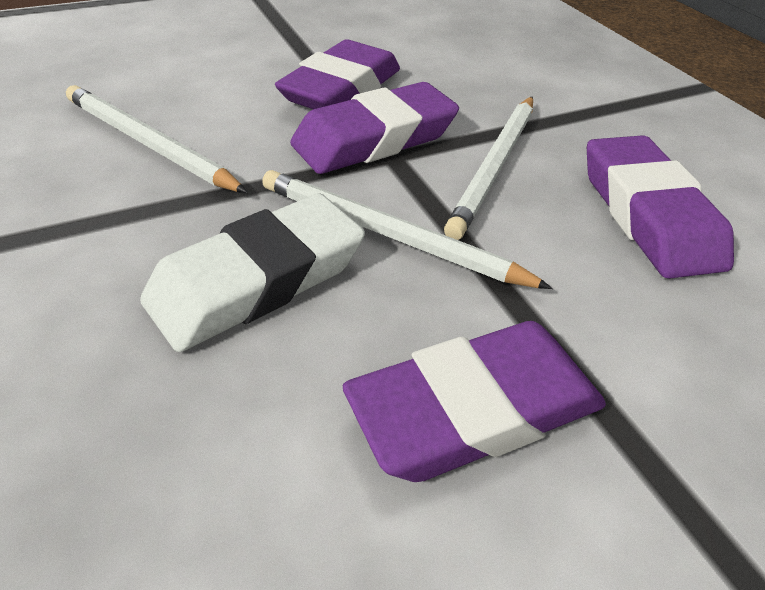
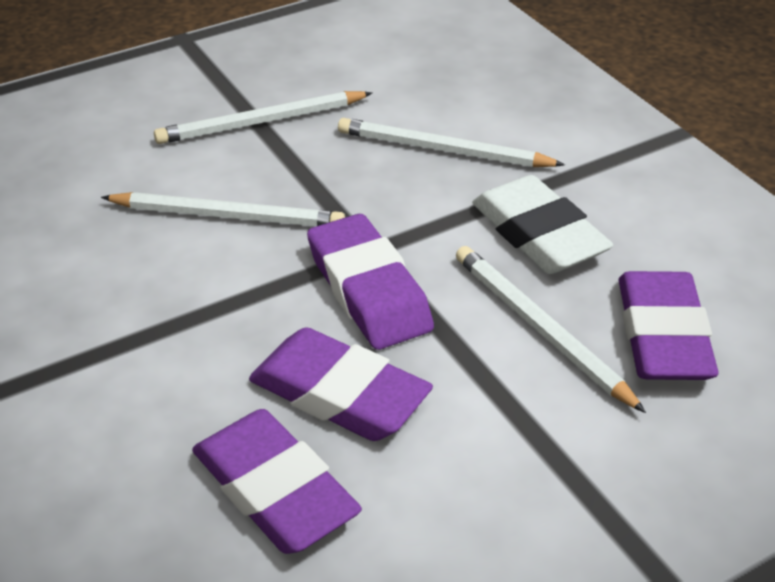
white pencil: 3 -> 4

